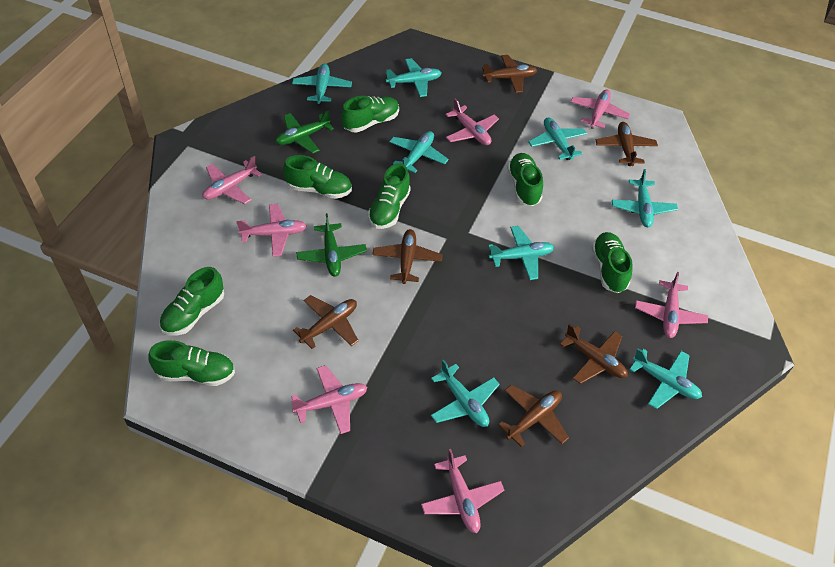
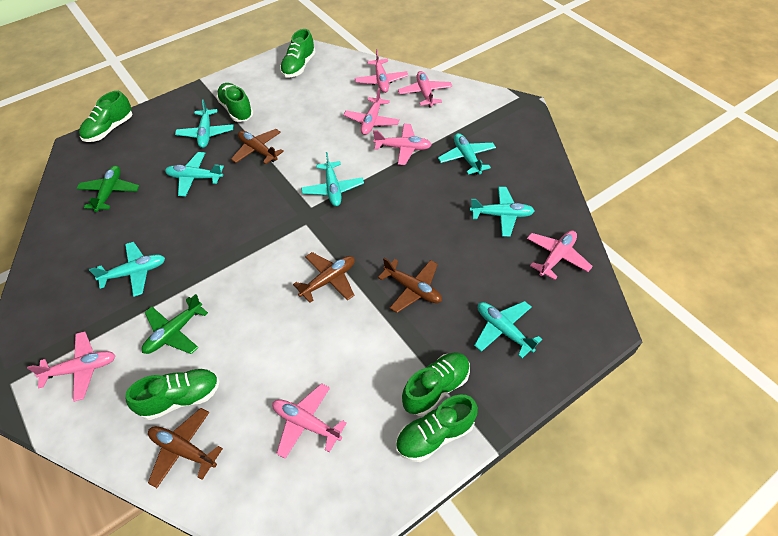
brown plane: 6 -> 4
green shoe: 7 -> 6
turquoise plane: 8 -> 7

